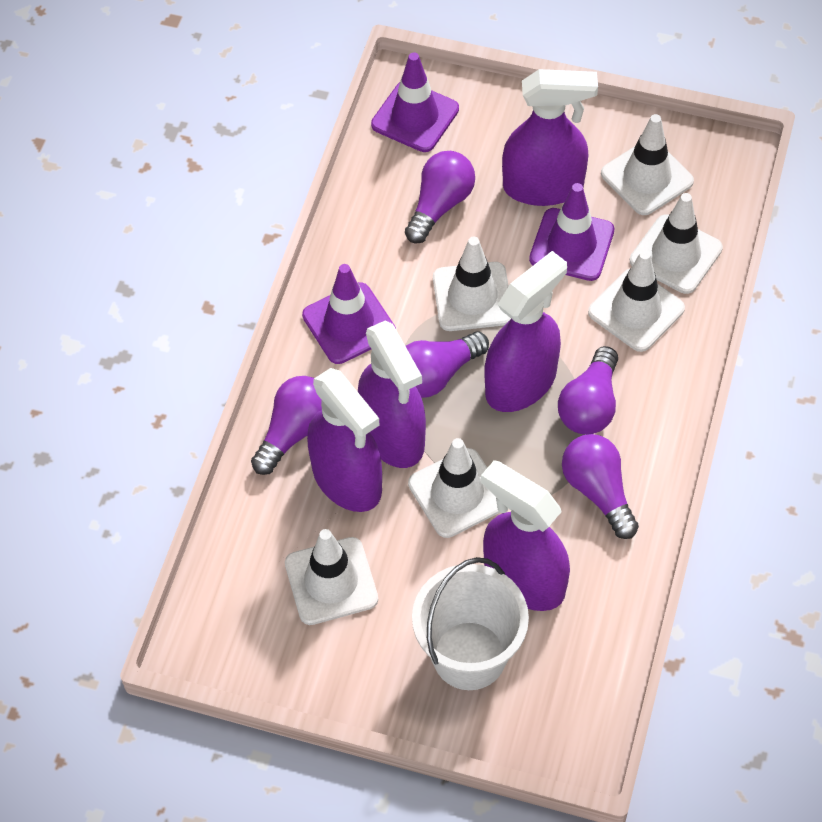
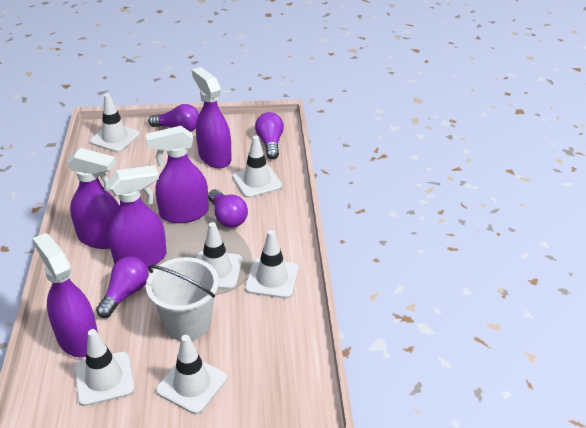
purple light bulb: 5 -> 4
purple traffic cone: 3 -> 0

